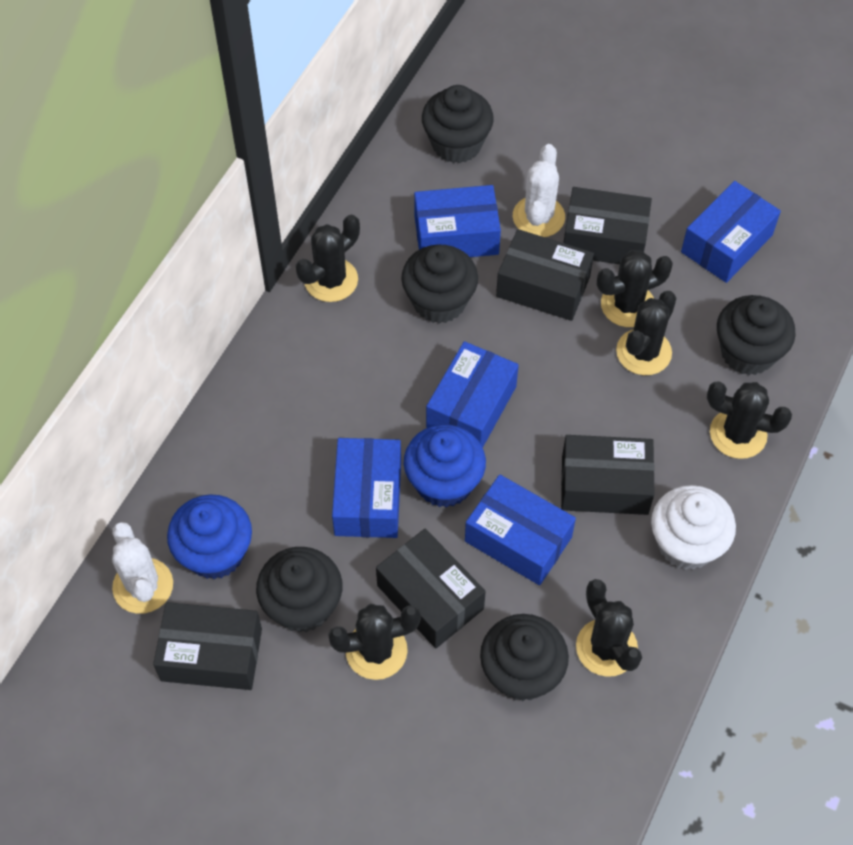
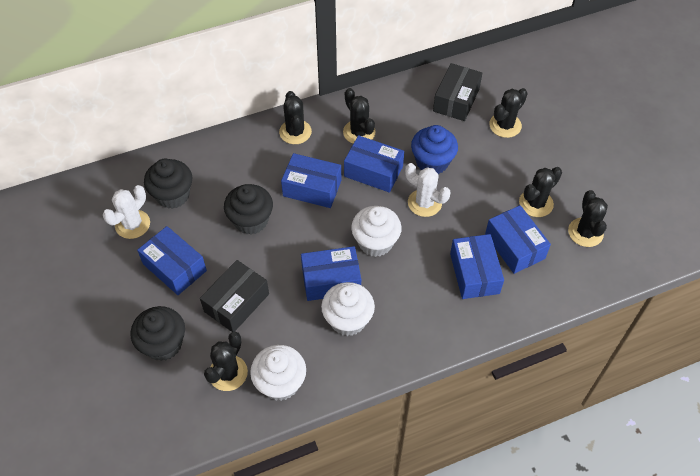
black box: 5 -> 2
black cupcake: 5 -> 3
blue box: 5 -> 6
blue cupcake: 2 -> 1
white cupcake: 1 -> 3

